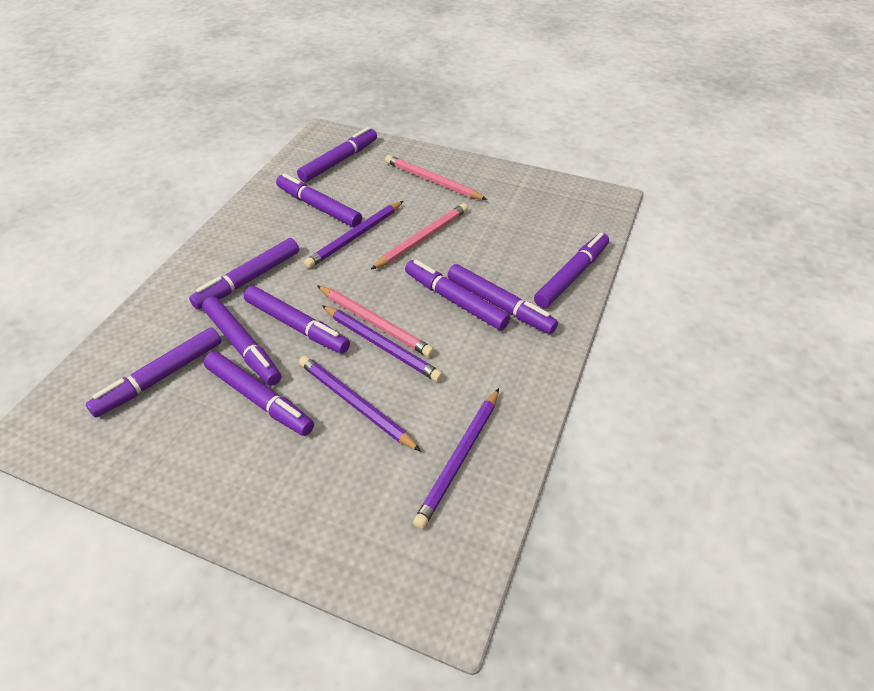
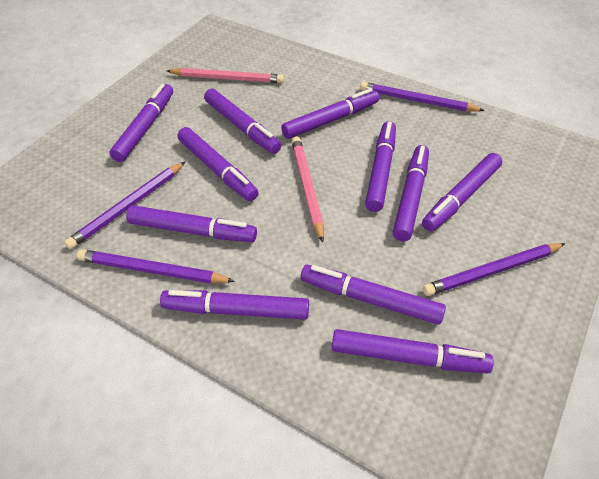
pink pencil: 3 -> 2
purple marker: 10 -> 11

